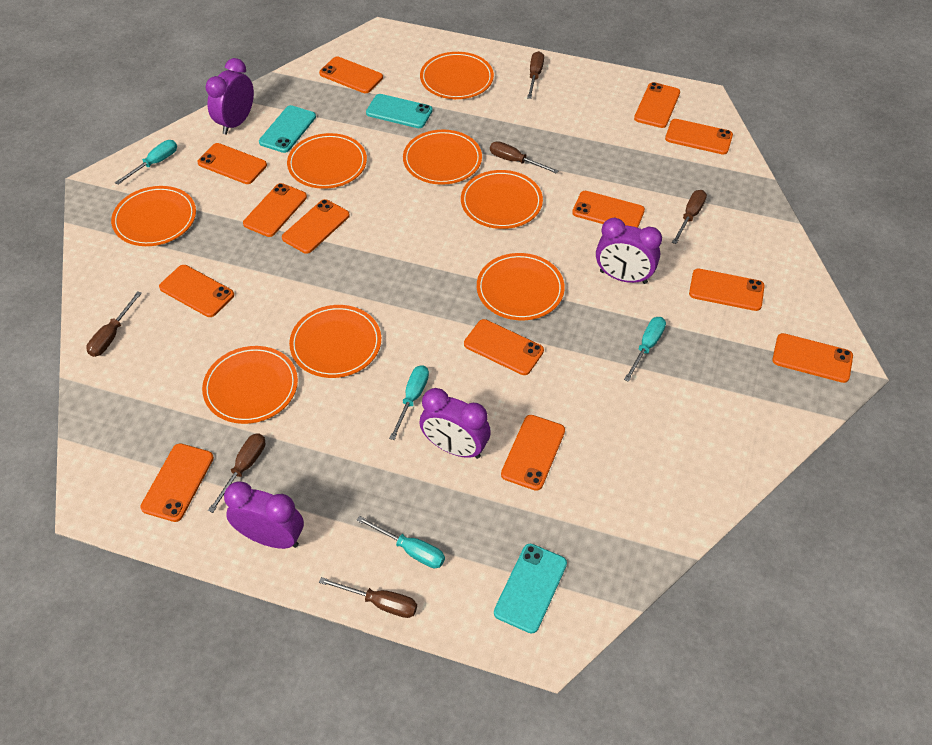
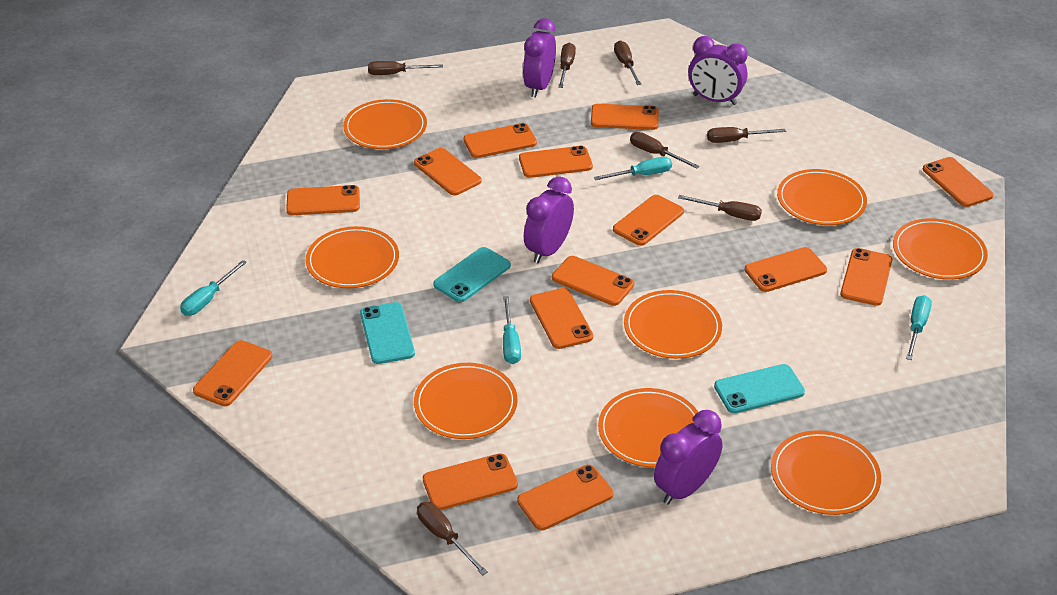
brown screwdriver: 6 -> 7
orange phone: 13 -> 14

